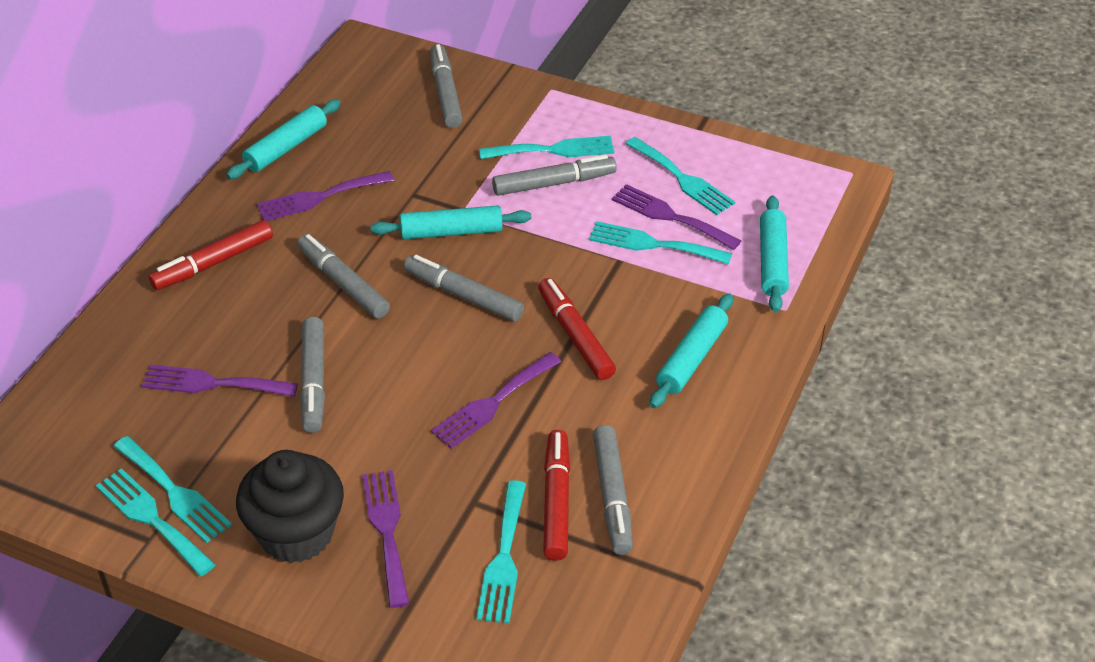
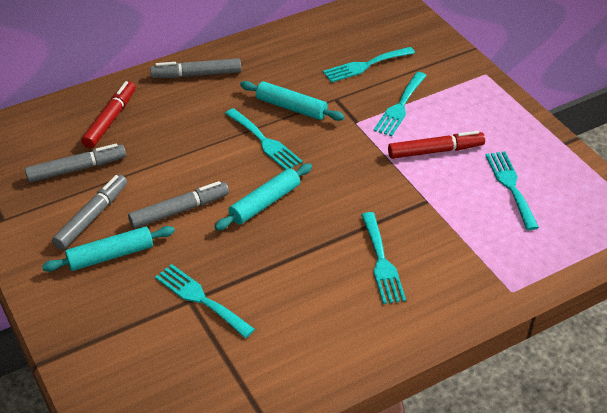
black cupcake: 1 -> 0
grey marker: 6 -> 4
purple fork: 5 -> 0
red marker: 3 -> 2
turquoise rolling pin: 4 -> 3

